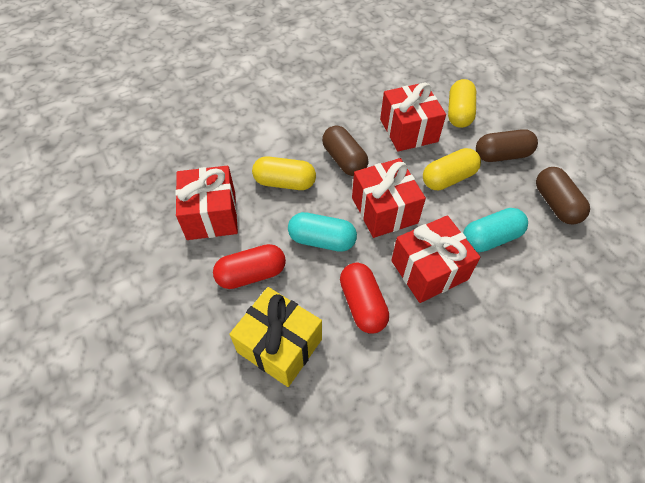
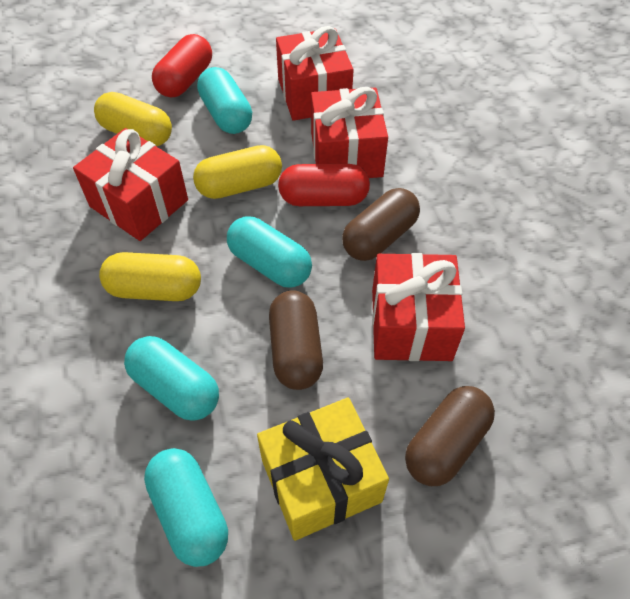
turquoise capsule: 2 -> 4

